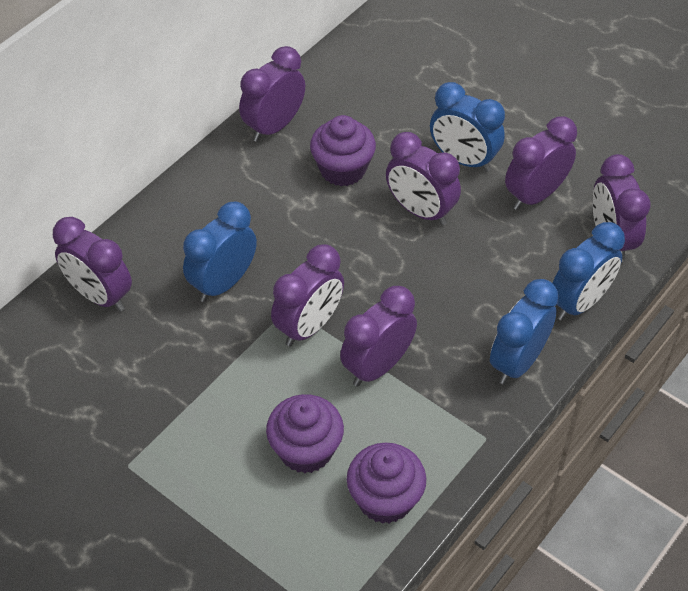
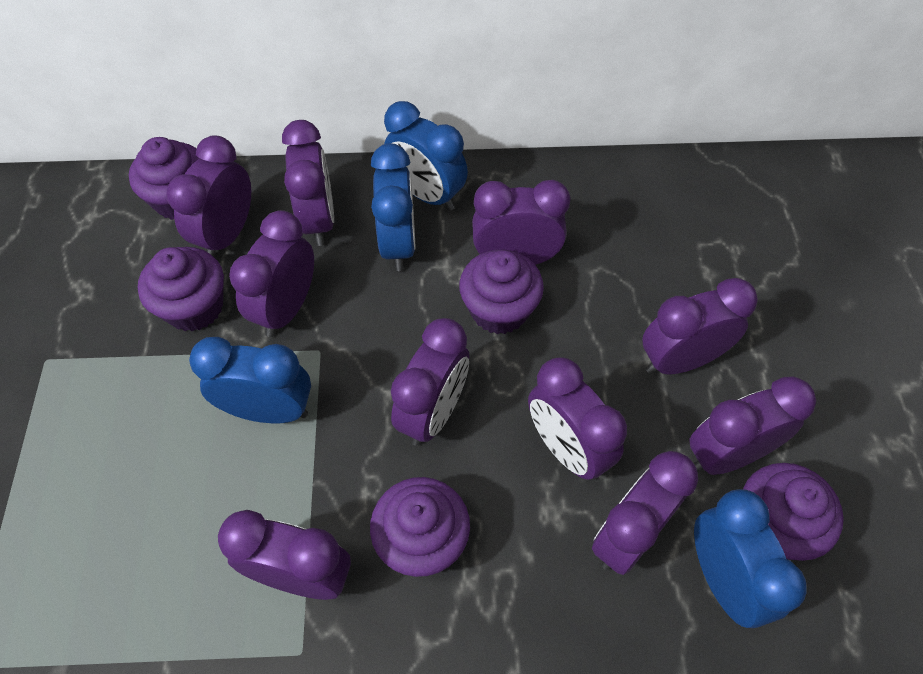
purple clock: 7 -> 10
purple cupcake: 3 -> 5

